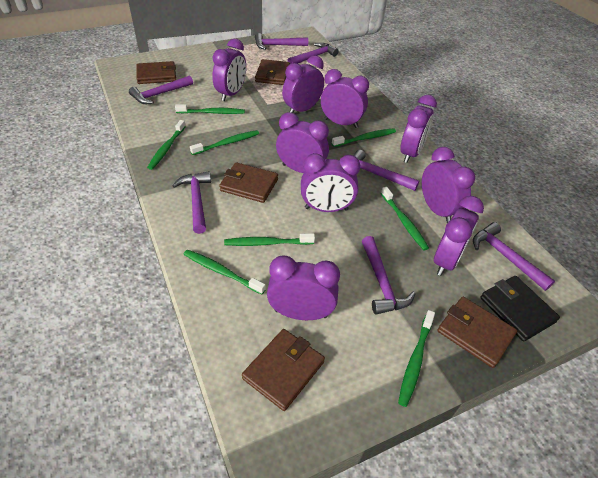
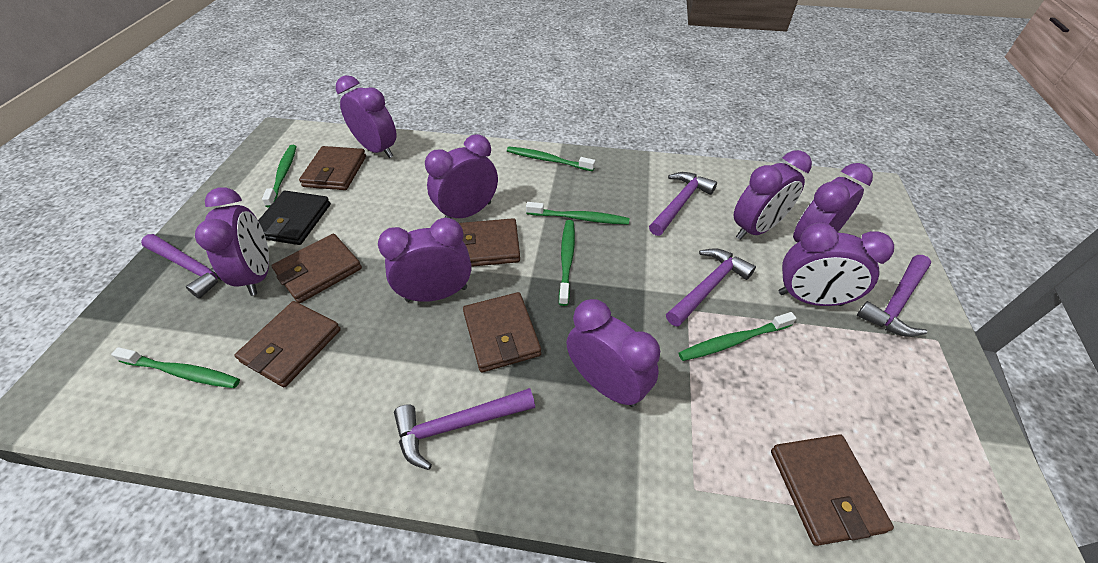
brown wallet: 5 -> 6
green toothbrush: 8 -> 6
purple clock: 9 -> 8
purple hammer: 7 -> 5

